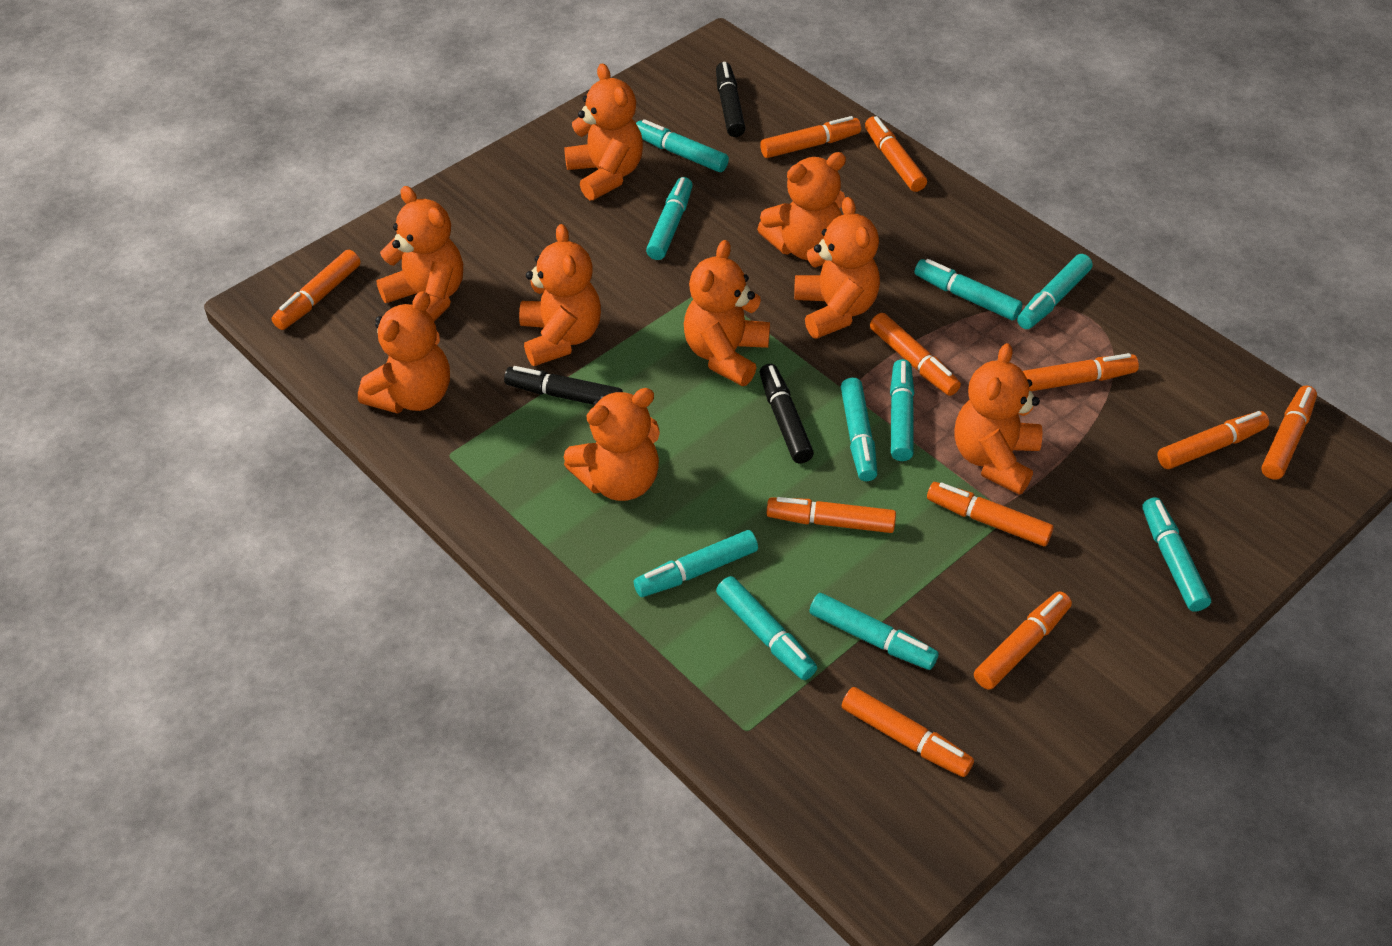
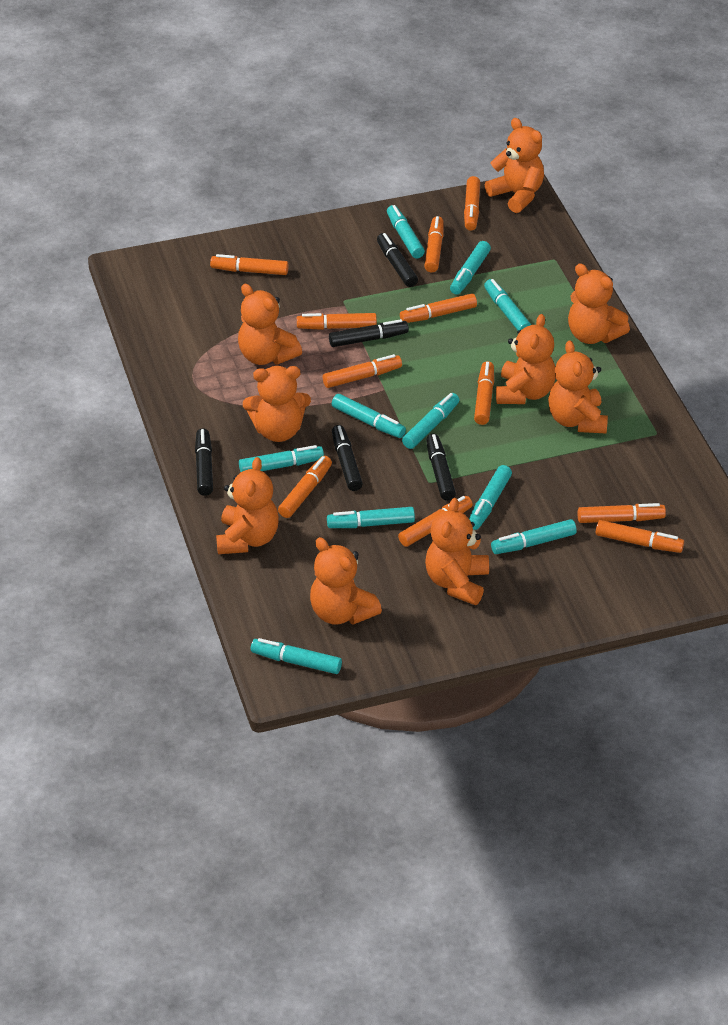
black marker: 3 -> 5

